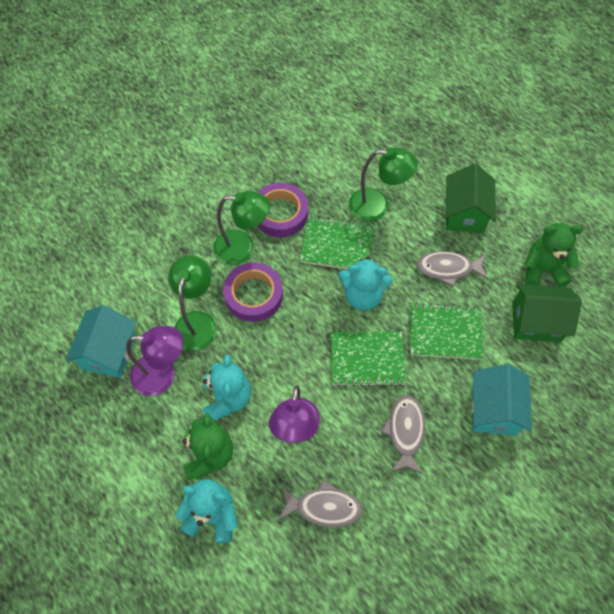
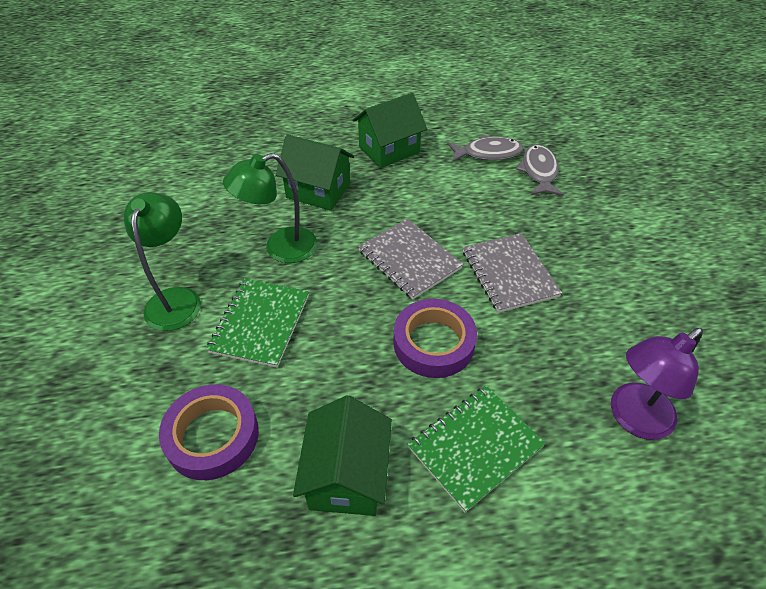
green house: 2 -> 3
green lamp: 3 -> 2
green notebook: 3 -> 2
green teddy bear: 2 -> 0
grey fish: 3 -> 2
grey notebook: 0 -> 2
purple lamp: 2 -> 1
turquoise house: 2 -> 0
turquoise teddy bear: 3 -> 0

